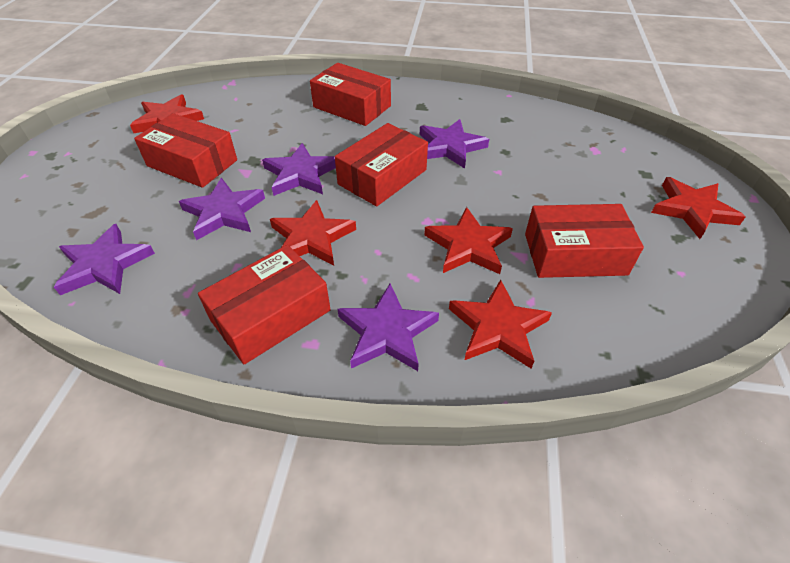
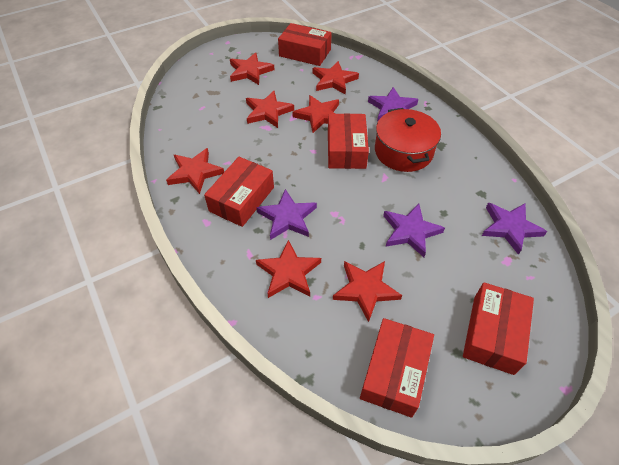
purple star: 5 -> 4
red pot: 0 -> 1
red star: 5 -> 7

